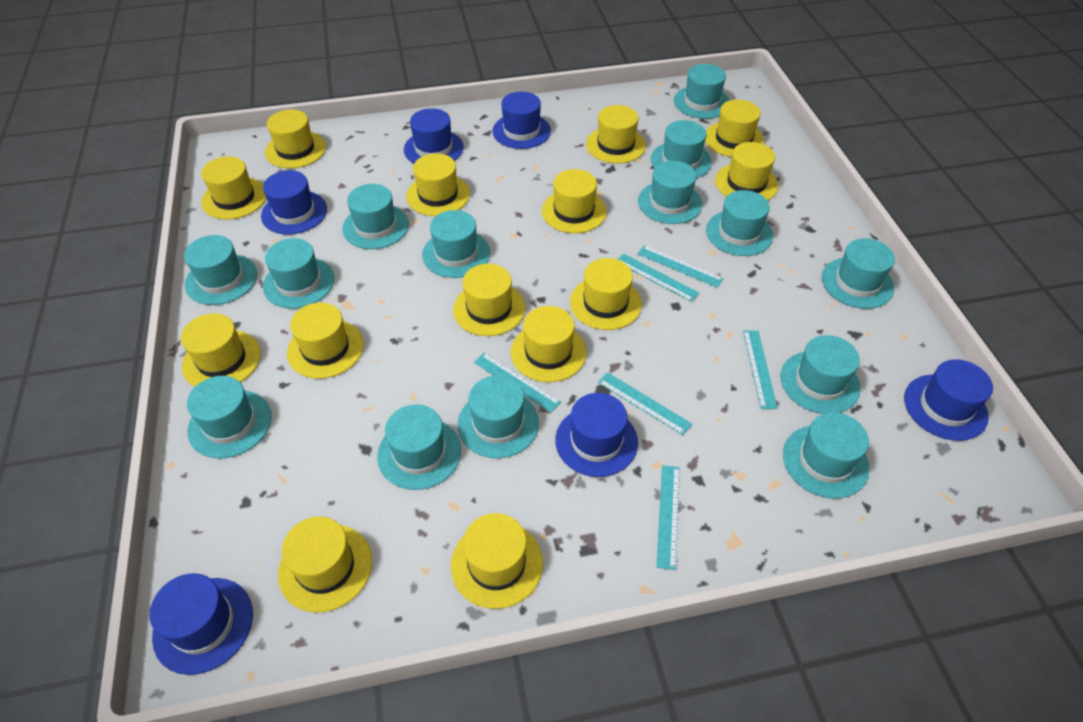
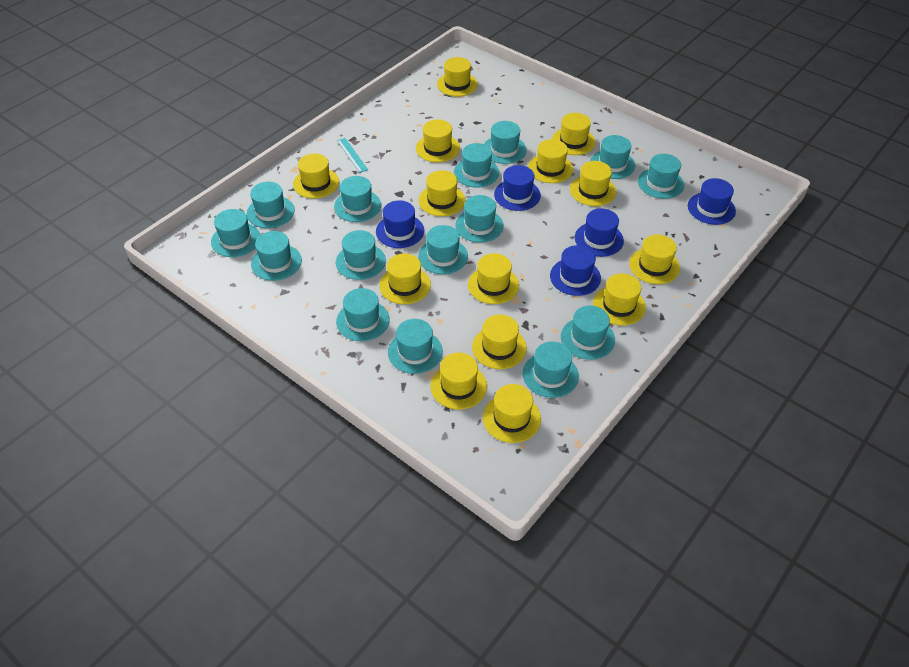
blue hat: 6 -> 5
turquoise hat: 14 -> 15
turquoise ruler: 6 -> 1

